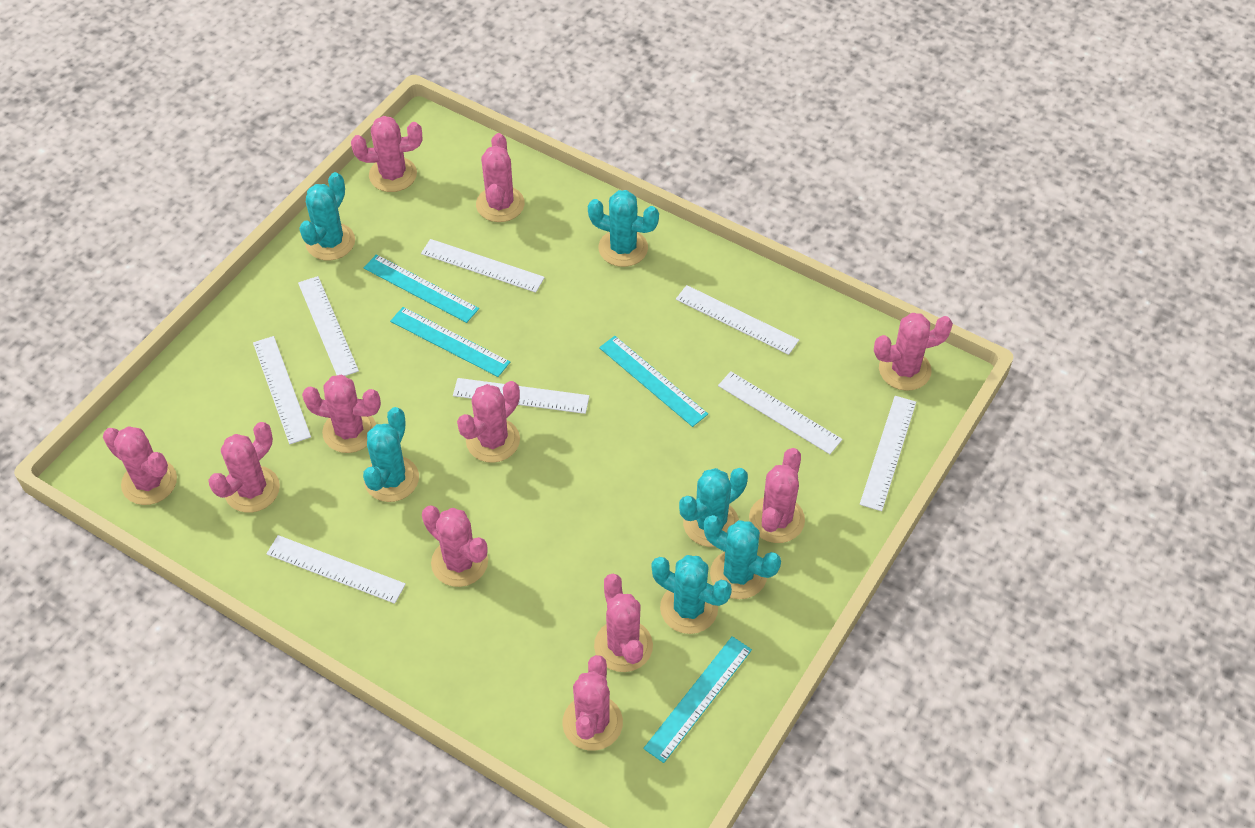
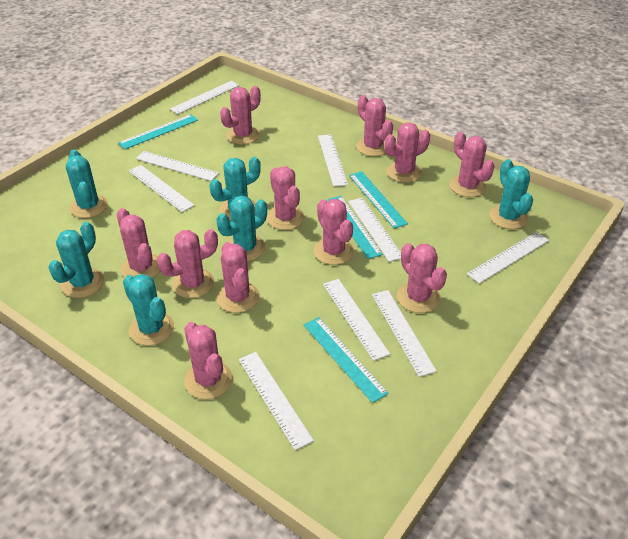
white ruler: 8 -> 9

